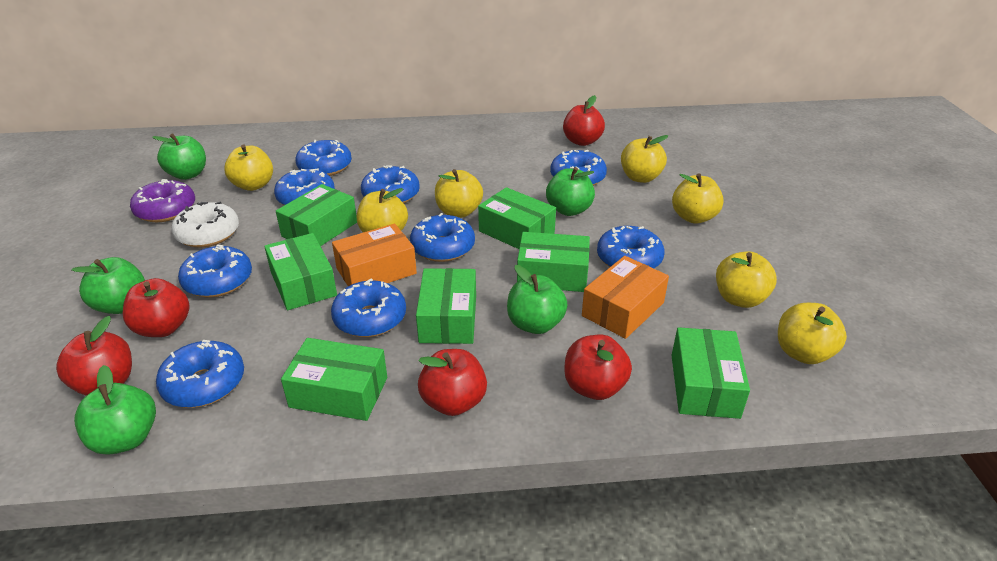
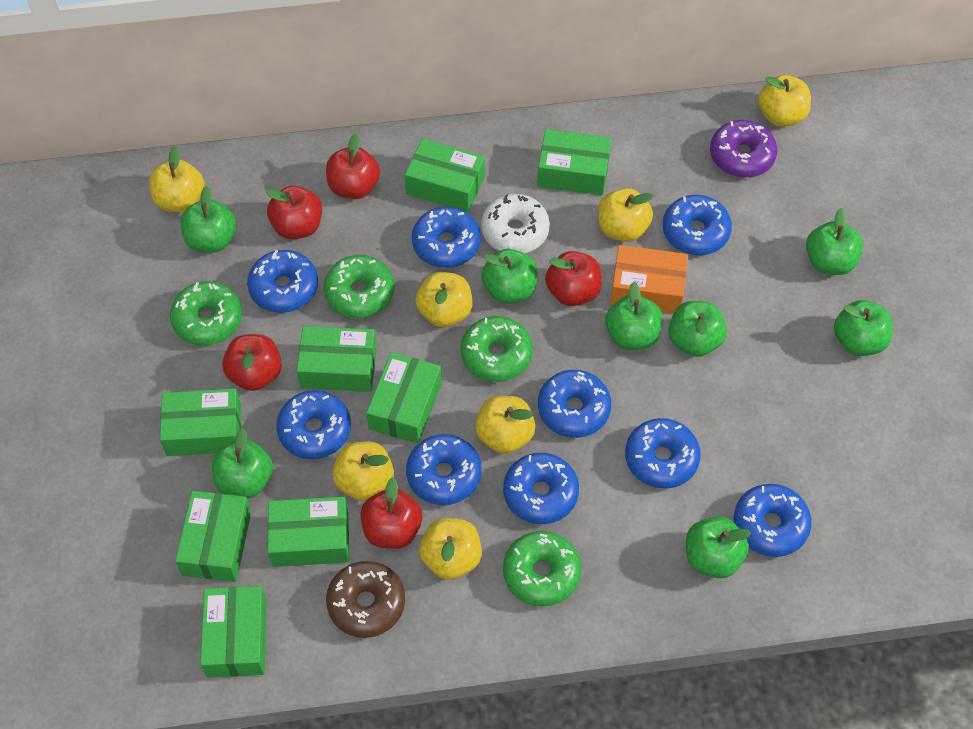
brown donut: 0 -> 1
green apple: 5 -> 8
green box: 7 -> 8
green donut: 0 -> 4
orange box: 2 -> 1

